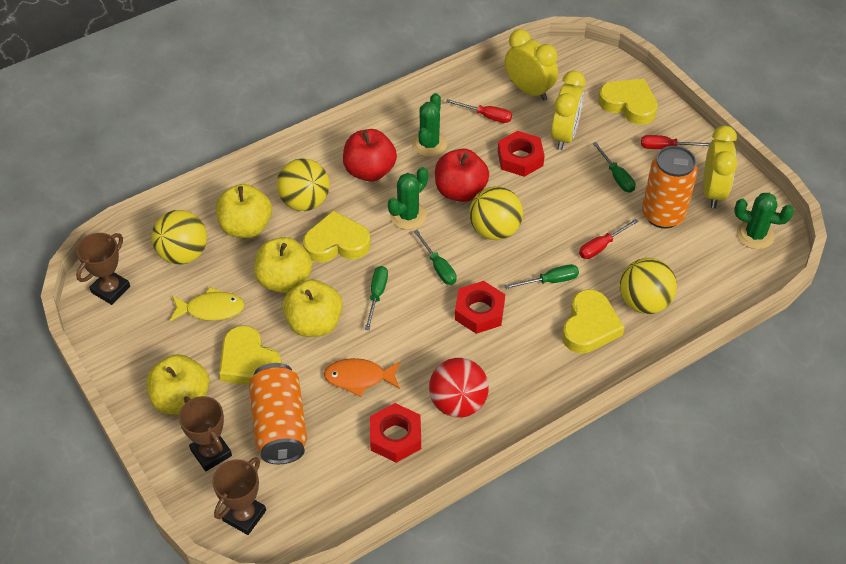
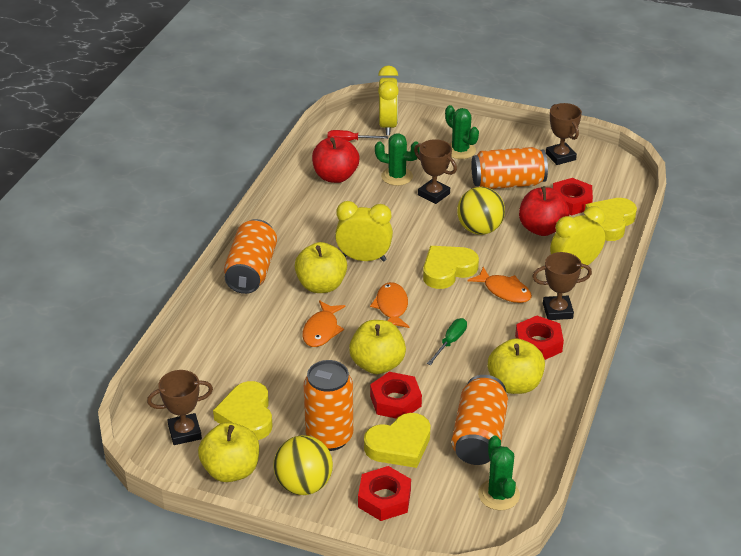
brown trophy: 3 -> 4
green screwdriver: 4 -> 1
orange can: 2 -> 4
orange fish: 1 -> 3
red ball: 1 -> 0
red nut: 3 -> 4
red screwdriver: 3 -> 1
yellow ball: 4 -> 2
yellow fish: 1 -> 0

